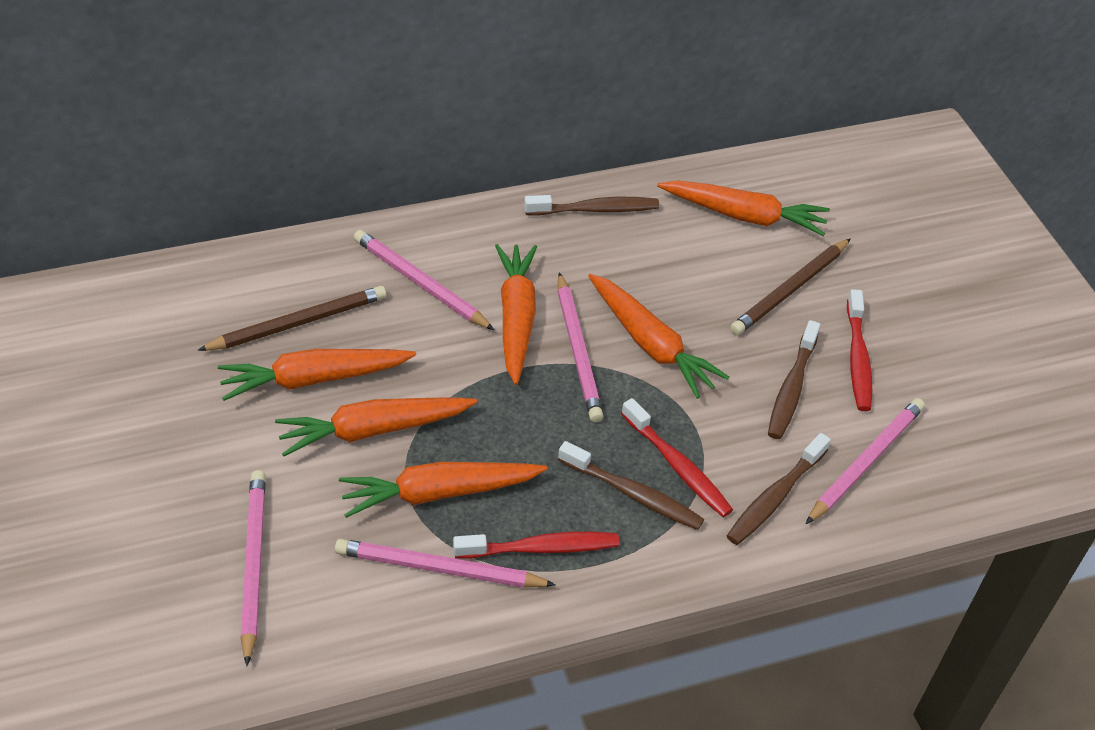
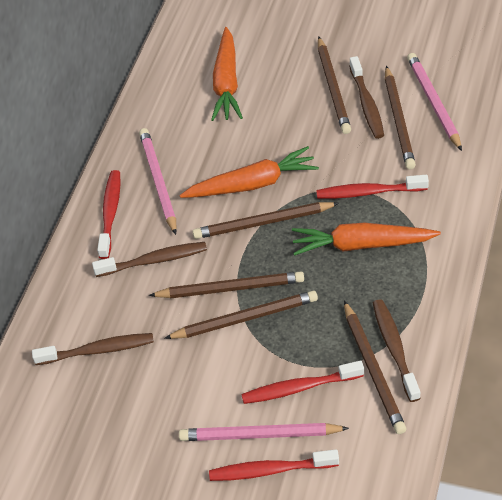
brown pencil: 2 -> 6
orange carrot: 6 -> 3
pink pencil: 5 -> 3
red toothbrush: 3 -> 4

